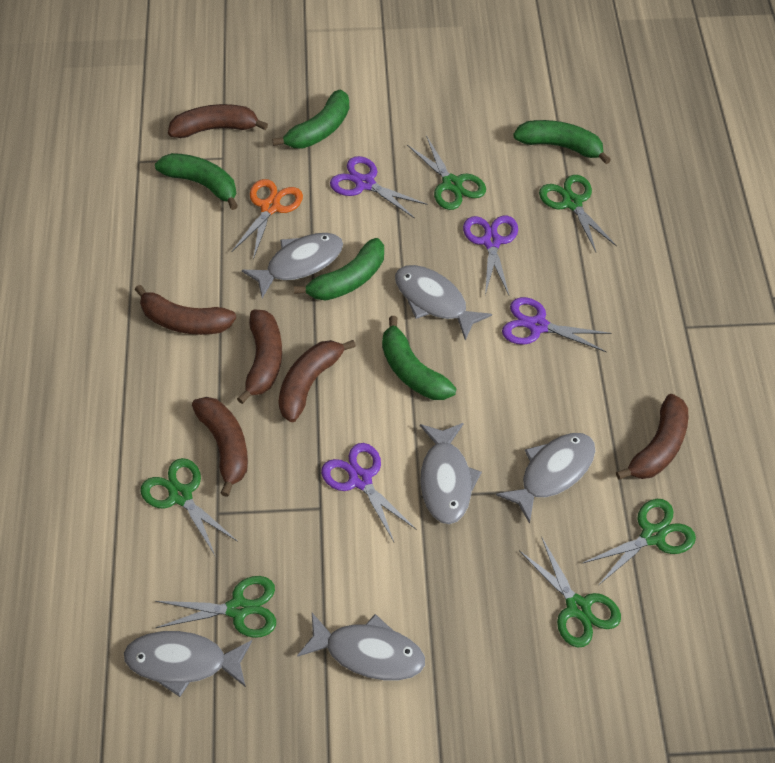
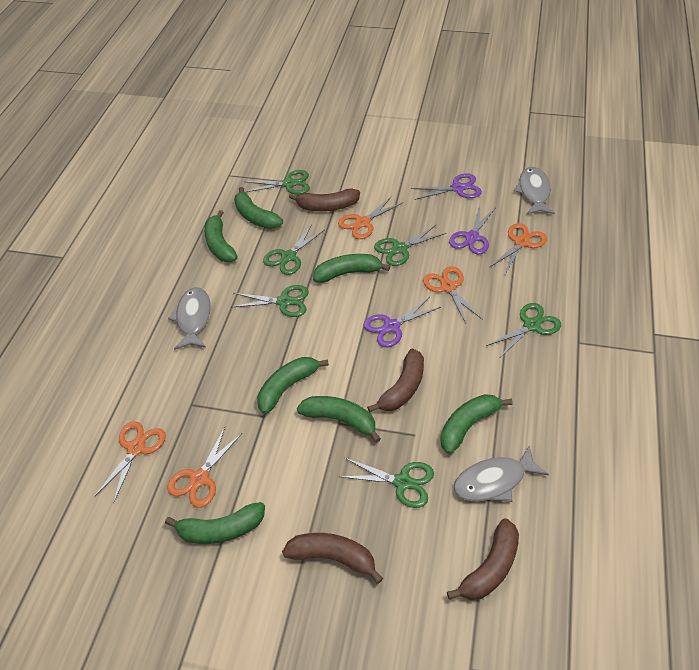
brown banana: 6 -> 4
green banana: 5 -> 7
grey fish: 6 -> 3
orange scissors: 1 -> 5
purple scissors: 4 -> 3

